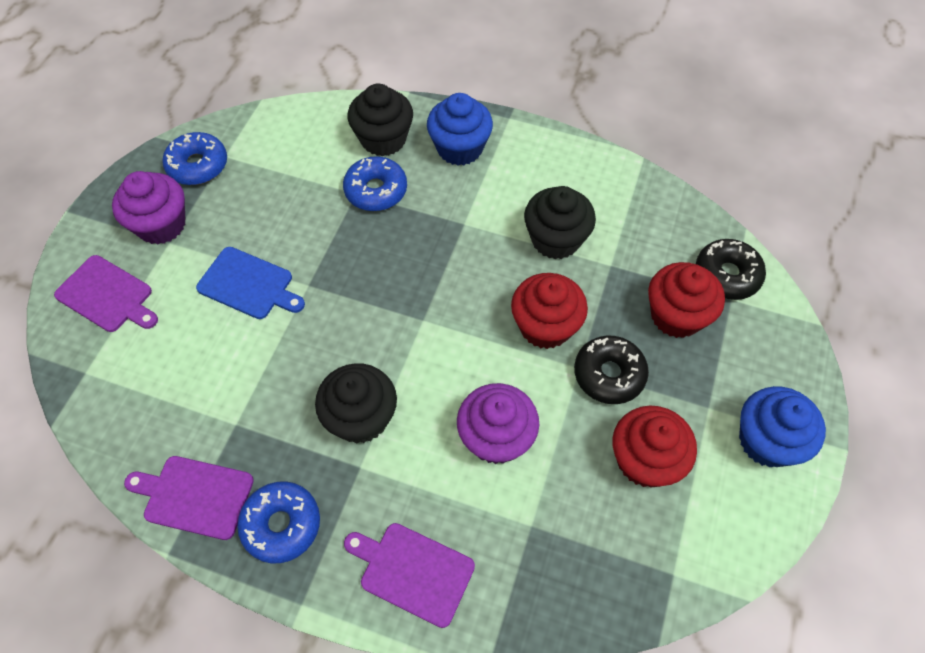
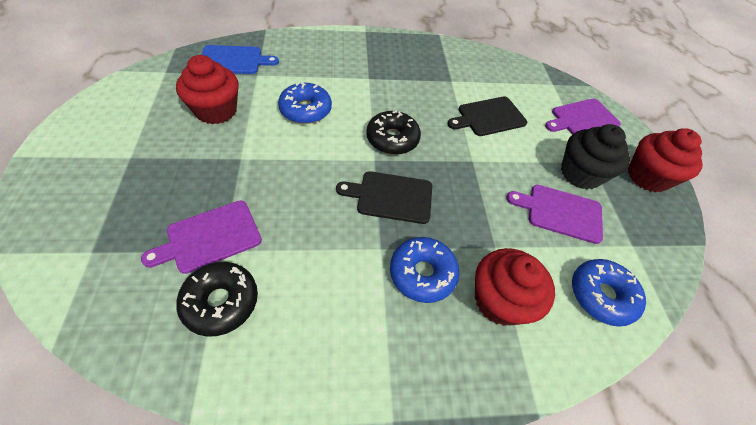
black cupcake: 3 -> 1
black cutting board: 0 -> 2
blue cupcake: 2 -> 0
purple cupcake: 2 -> 0

